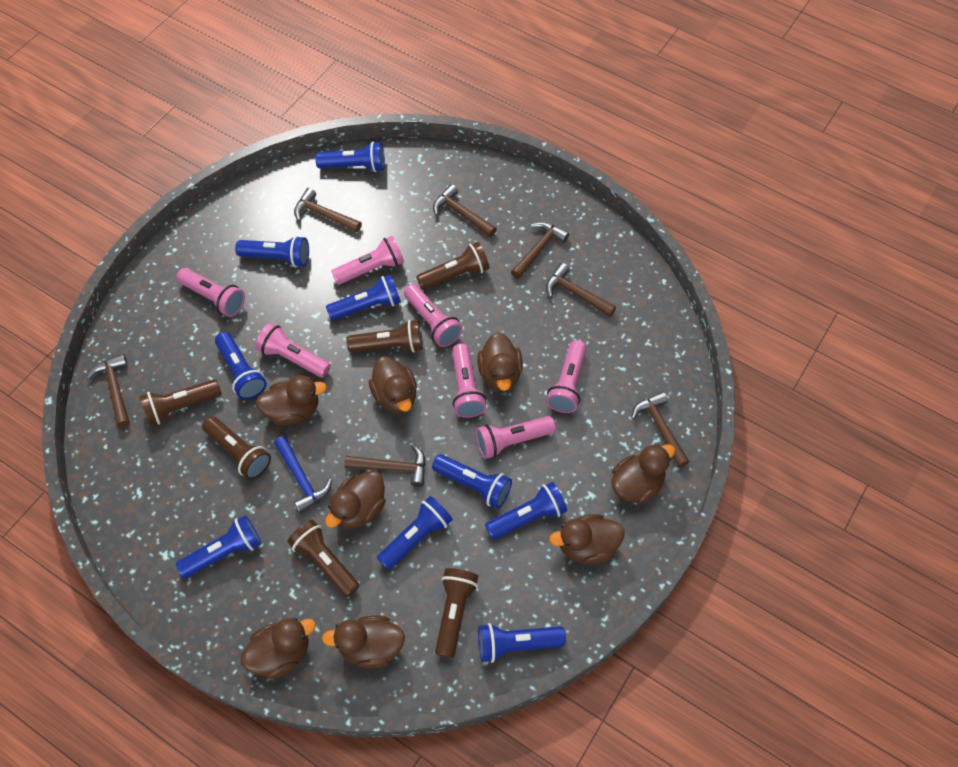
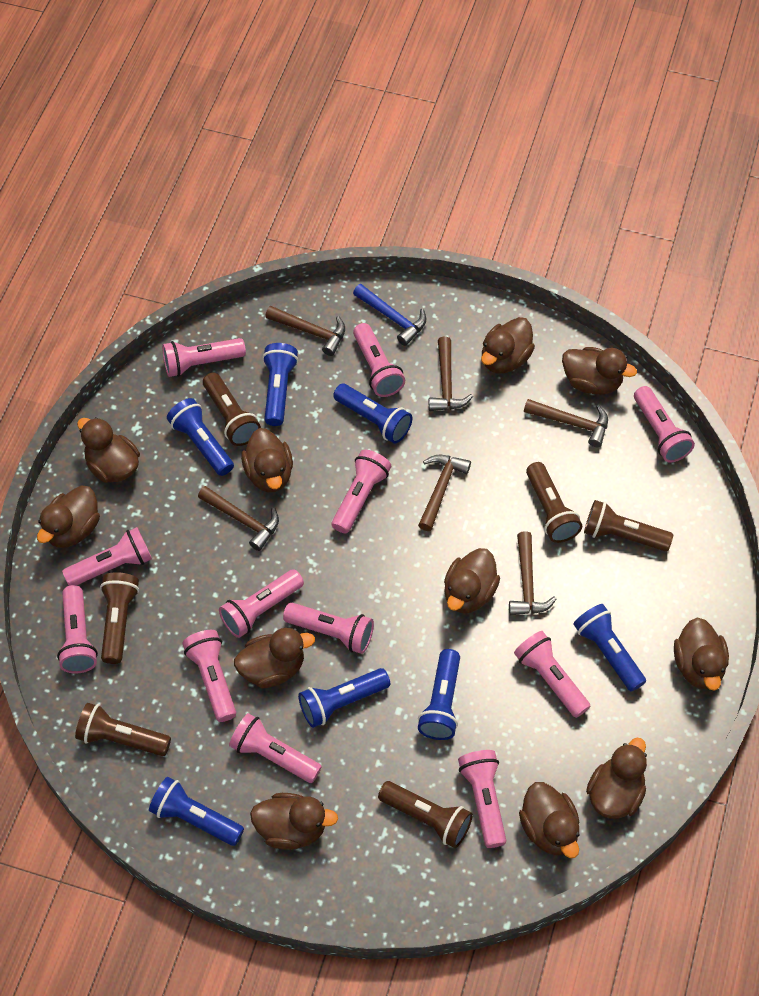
blue flashlight: 9 -> 7
brown duck: 8 -> 11
brown hammer: 7 -> 6
pink flashlight: 7 -> 12

